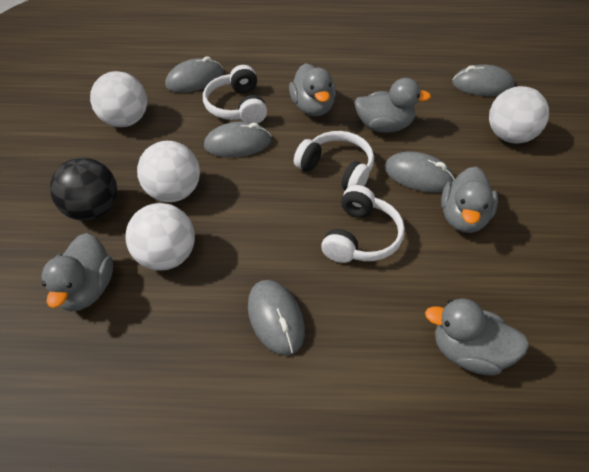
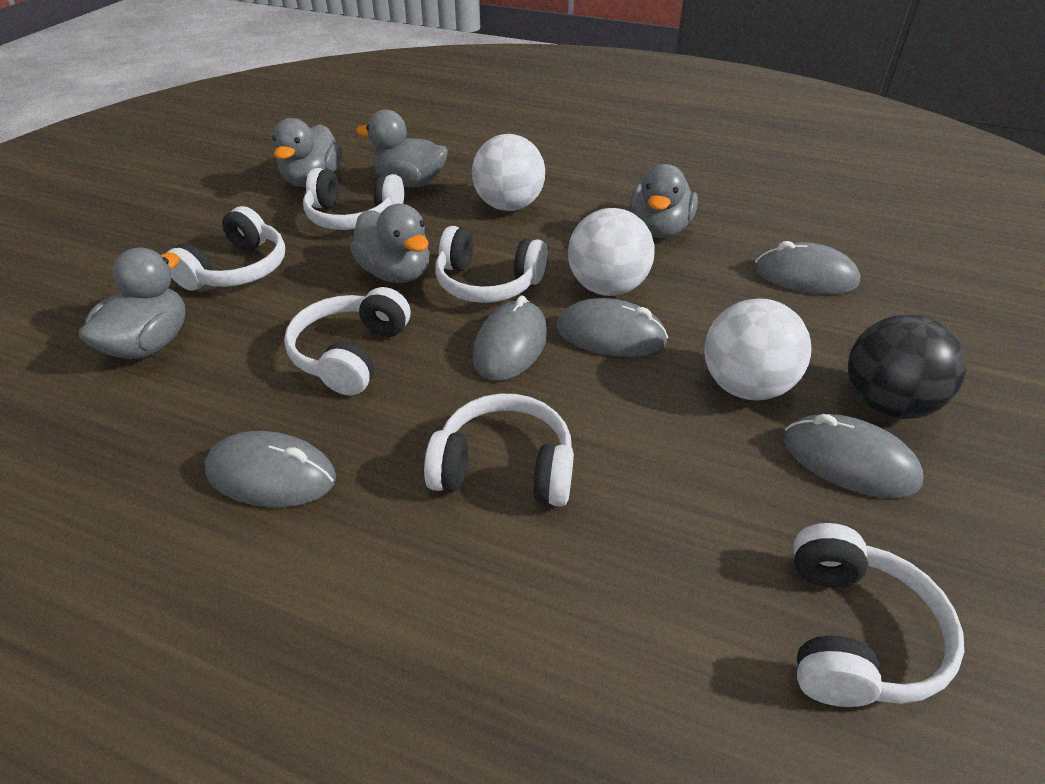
white ball: 4 -> 3
white headphones: 3 -> 6

